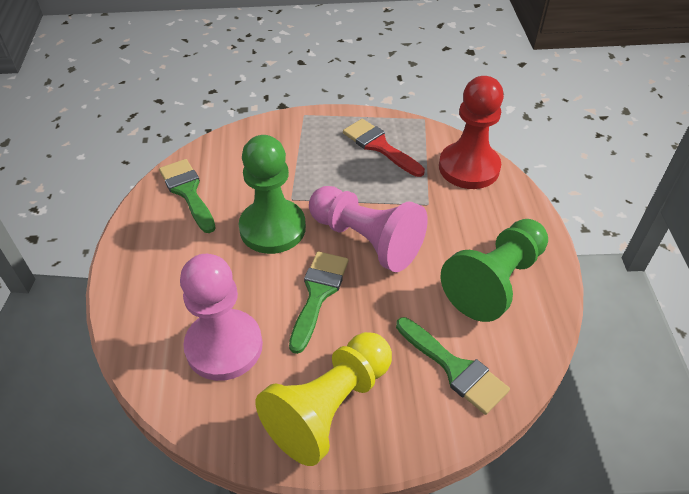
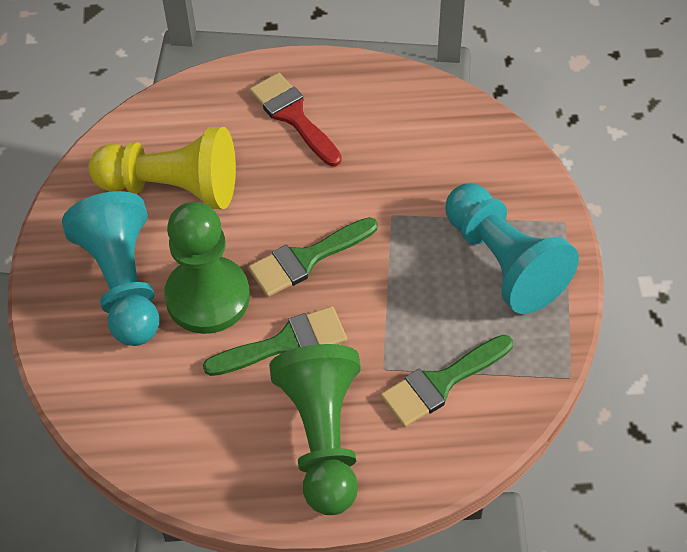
pink pawn: 2 -> 0
red pawn: 1 -> 0
turquoise pawn: 0 -> 2

